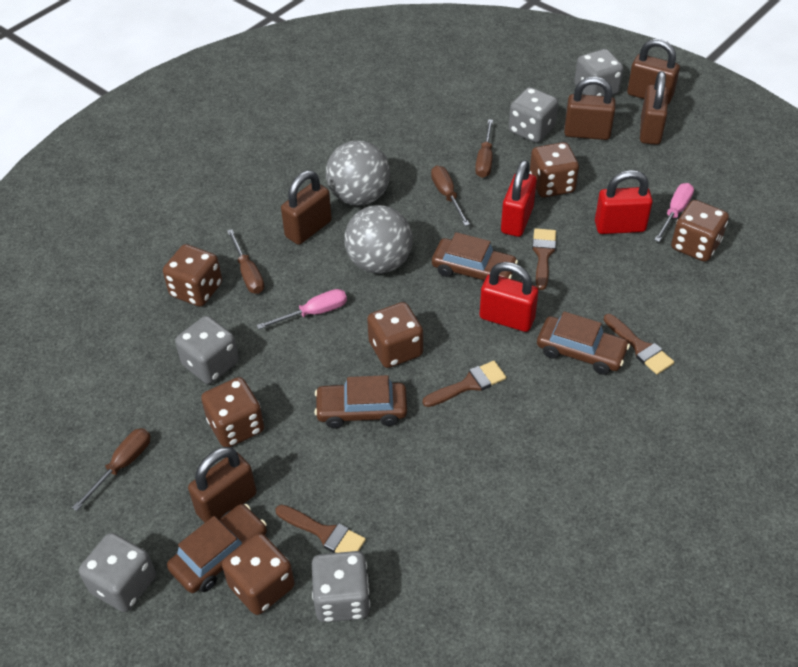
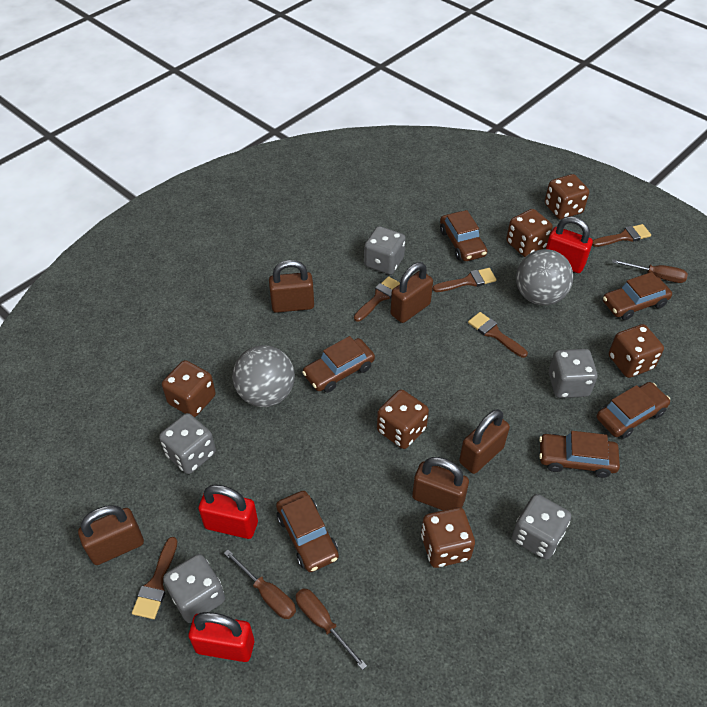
brown brush: 4 -> 5
brown car: 4 -> 6
brown screwdriver: 4 -> 3
pink screwdriver: 2 -> 0

